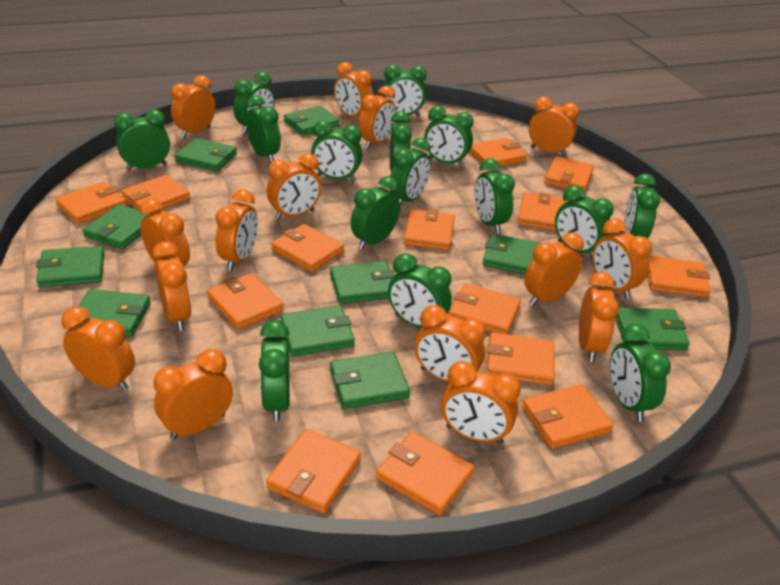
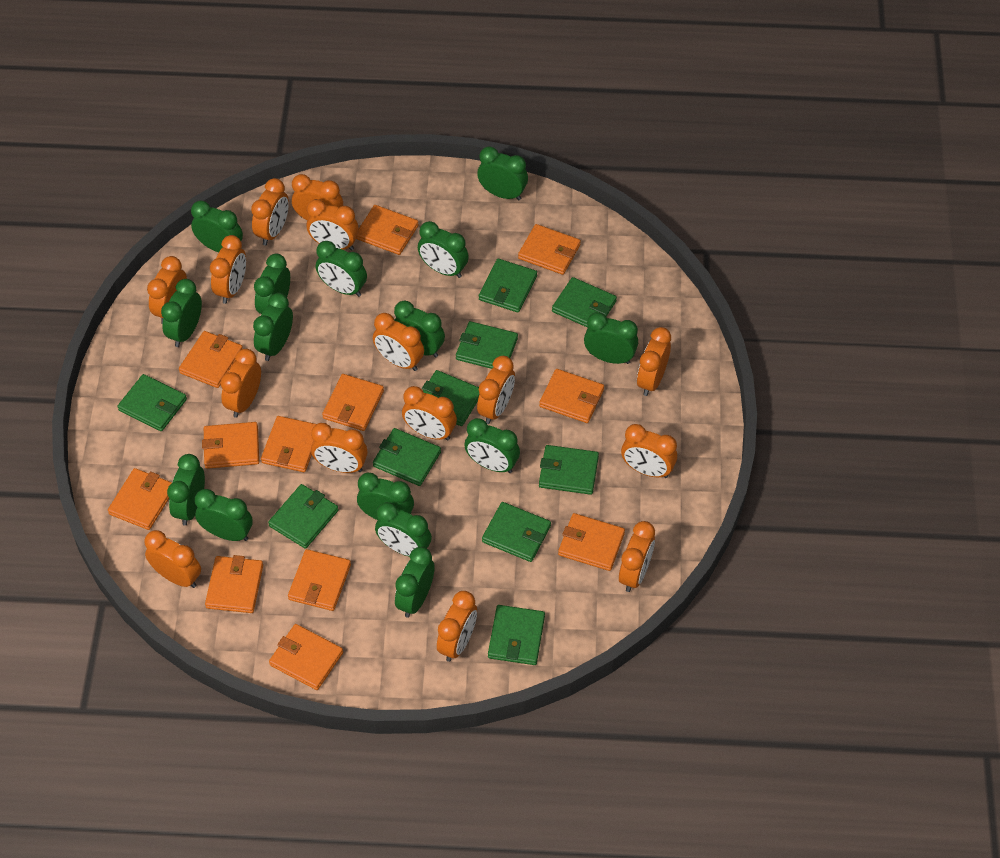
orange wallet: 14 -> 12

